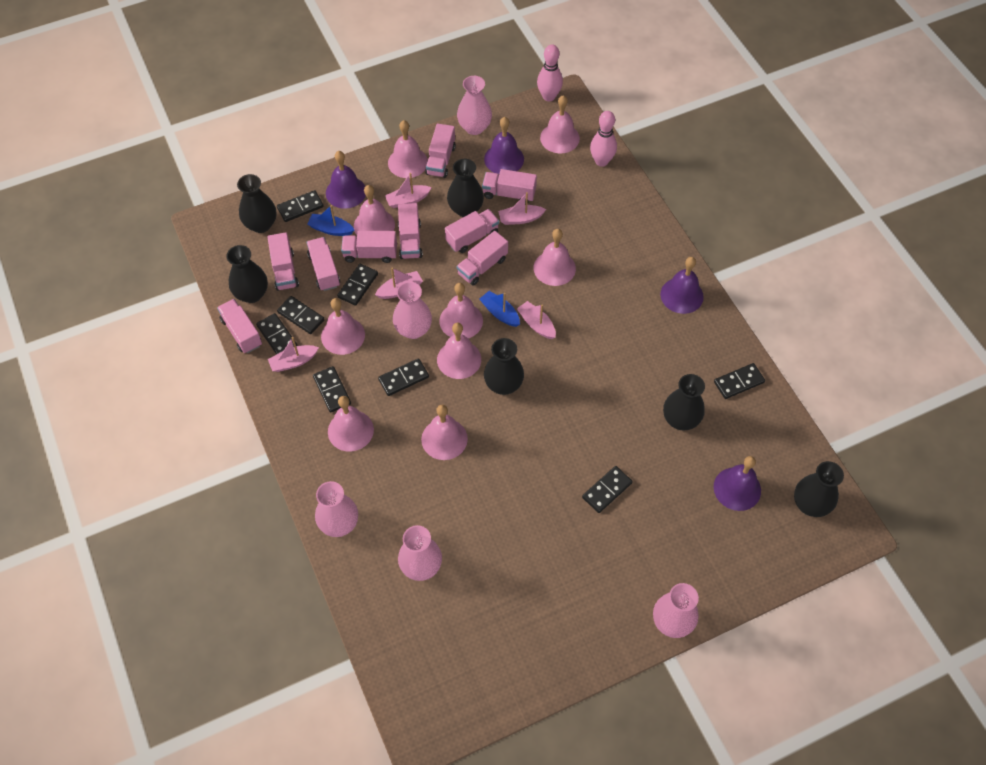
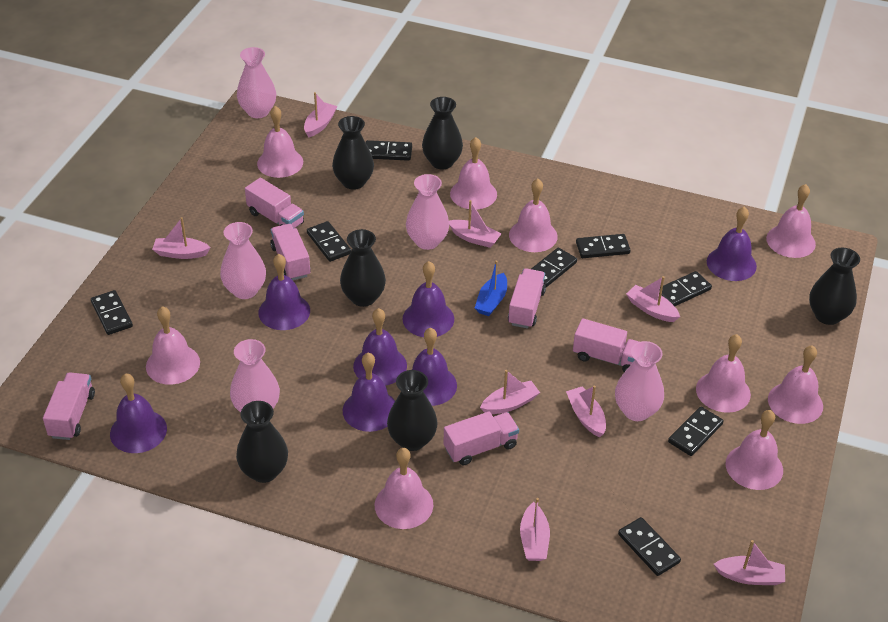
blue boat: 2 -> 1
pink boat: 5 -> 8
pink bowling pin: 2 -> 0
pink truck: 9 -> 6
purple bell: 4 -> 7

